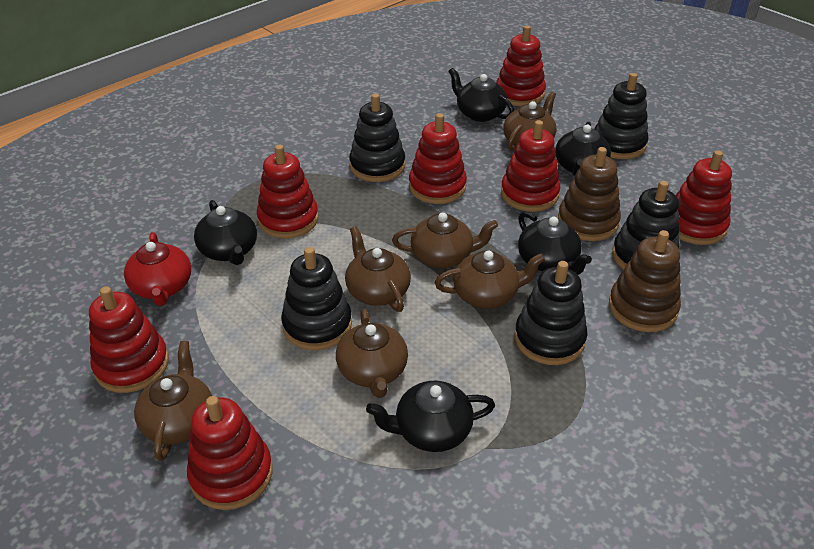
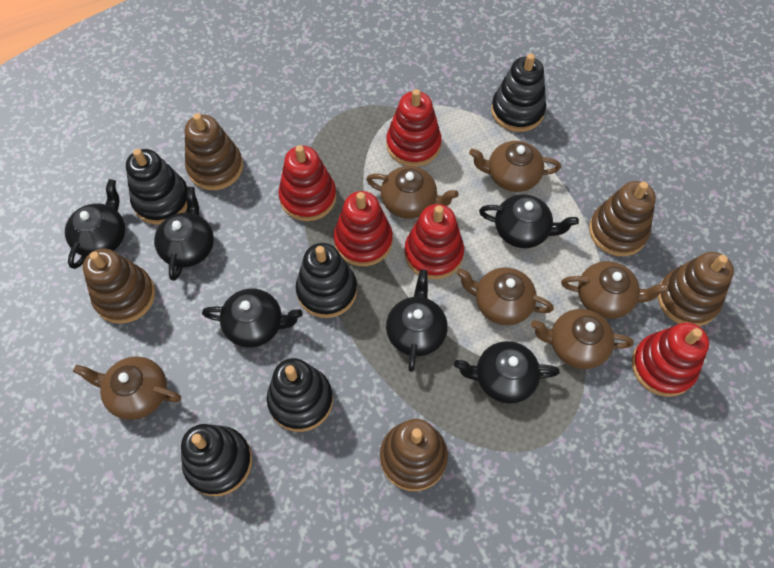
black teapot: 5 -> 6
brown stacking toy: 2 -> 5
red stacking toy: 7 -> 5
red teapot: 1 -> 0

